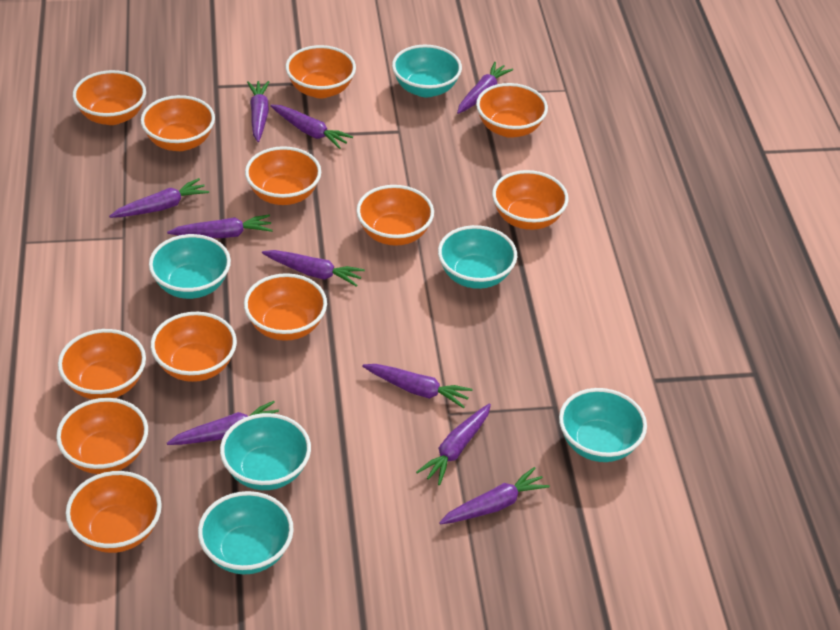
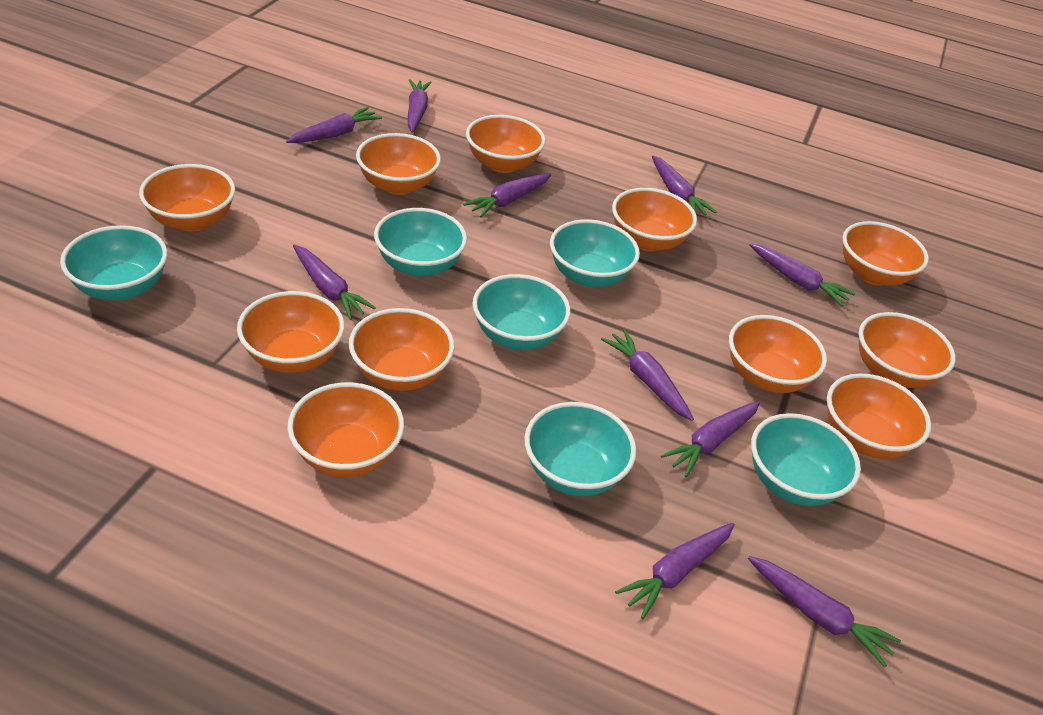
orange bowl: 12 -> 11

